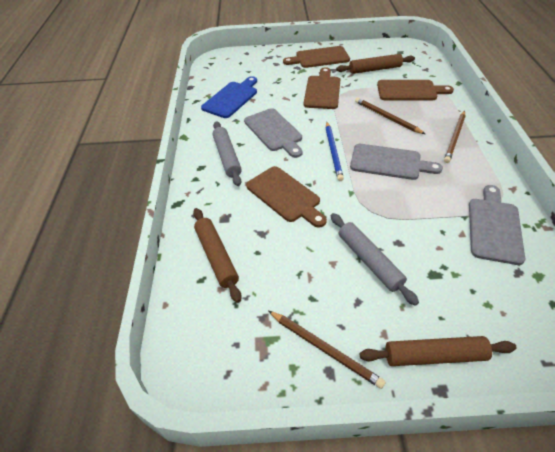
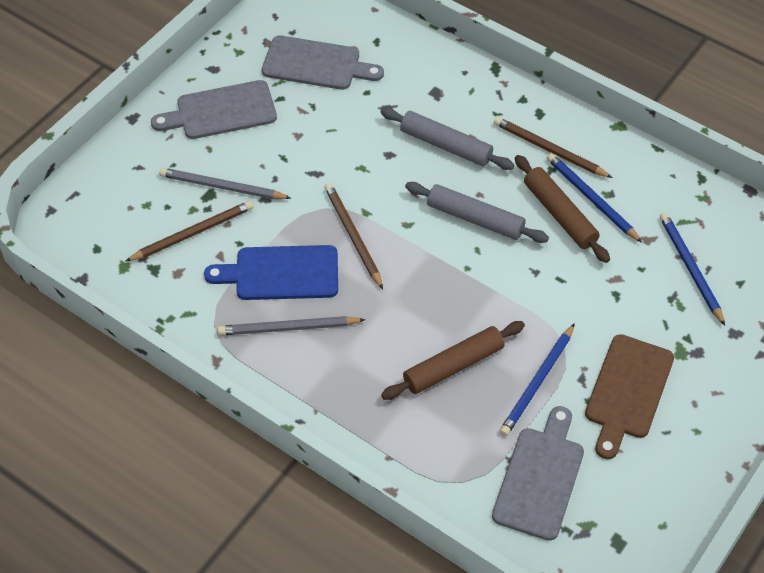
blue pencil: 1 -> 3
brown cutting board: 4 -> 1
brown rolling pin: 3 -> 2
grey pencil: 0 -> 2

